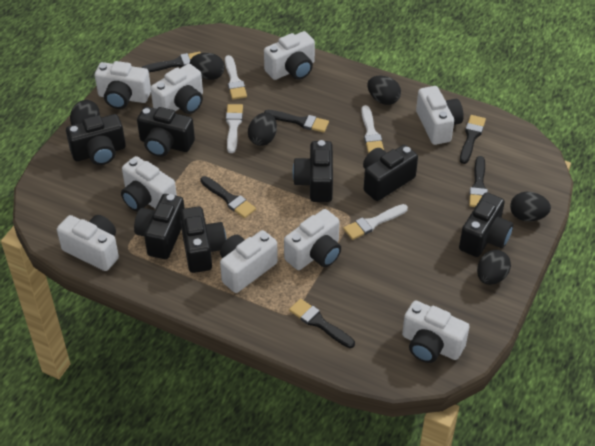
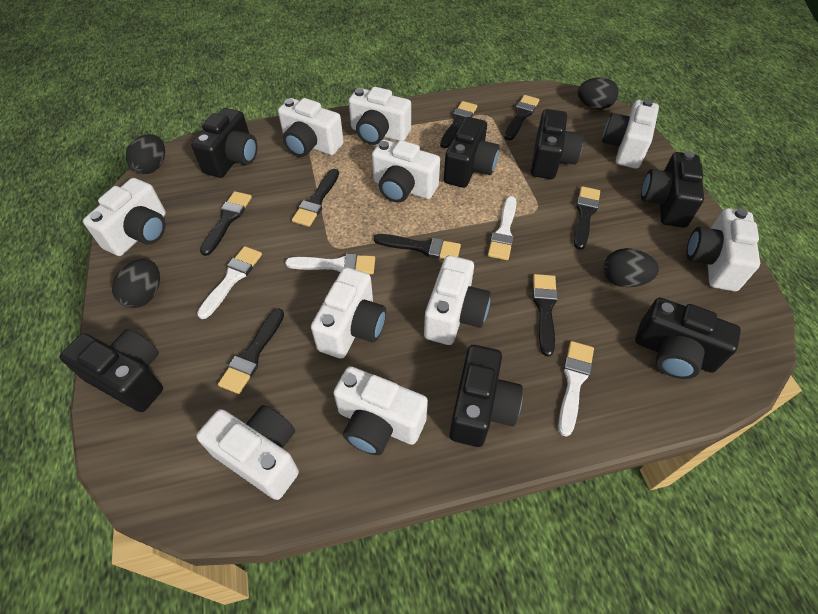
black brush: 6 -> 8
black egg: 6 -> 4
white camera: 9 -> 10

